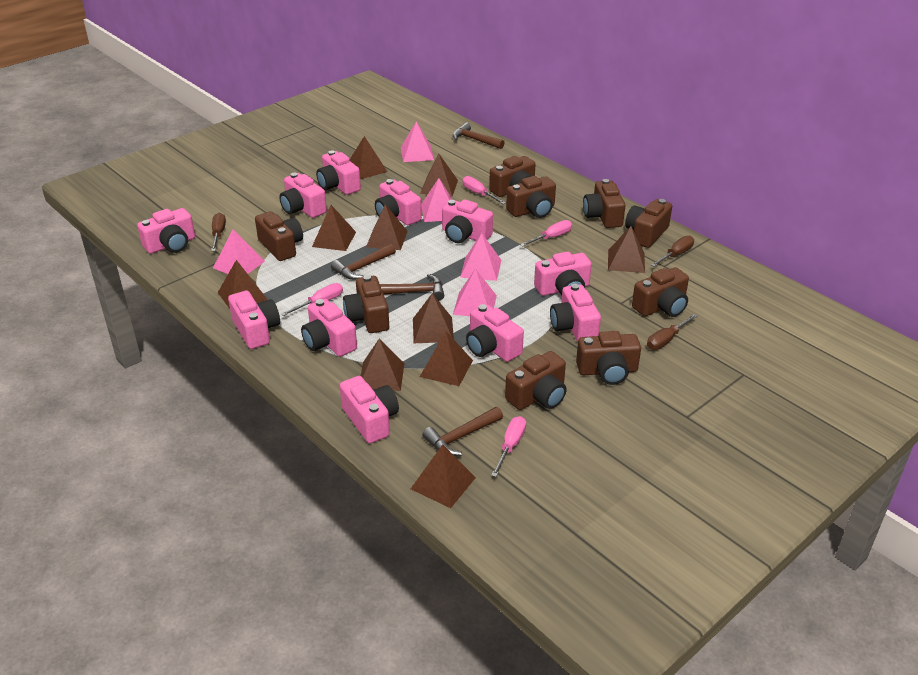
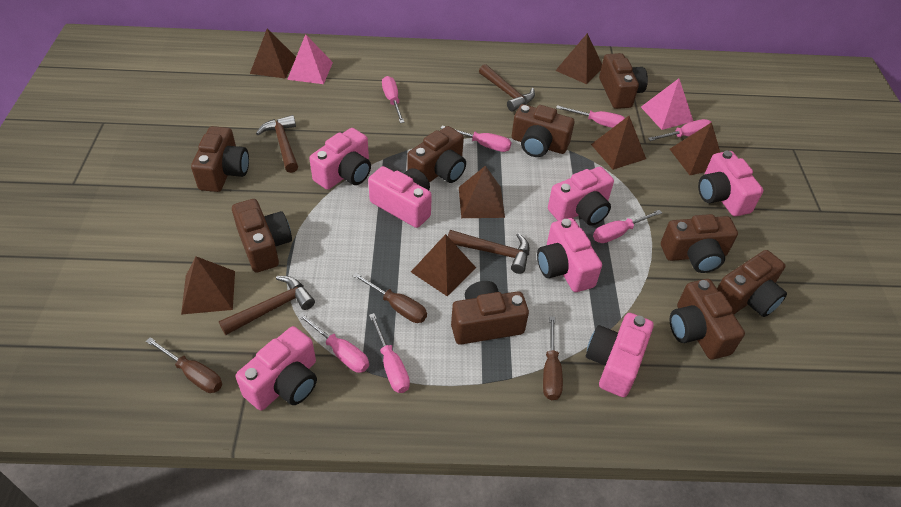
brown pyramid: 10 -> 7
pink camera: 11 -> 7
pink pyramid: 5 -> 2
pink screwdriver: 4 -> 7

